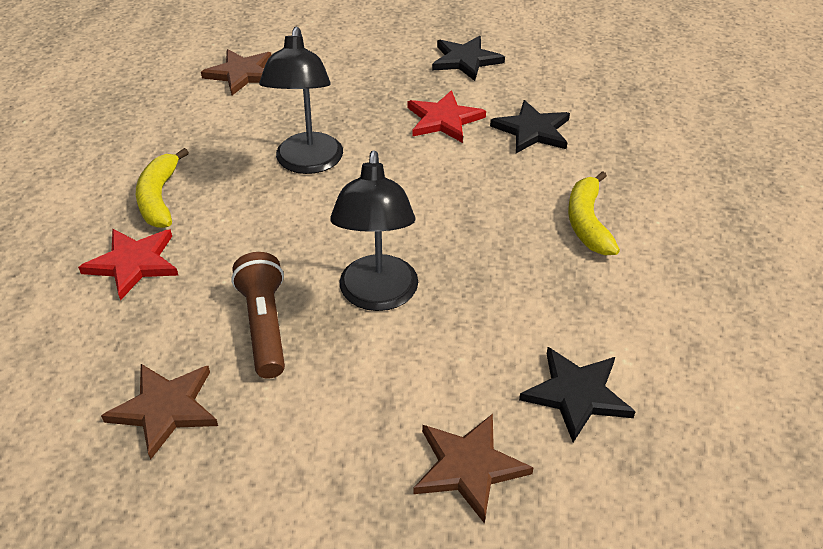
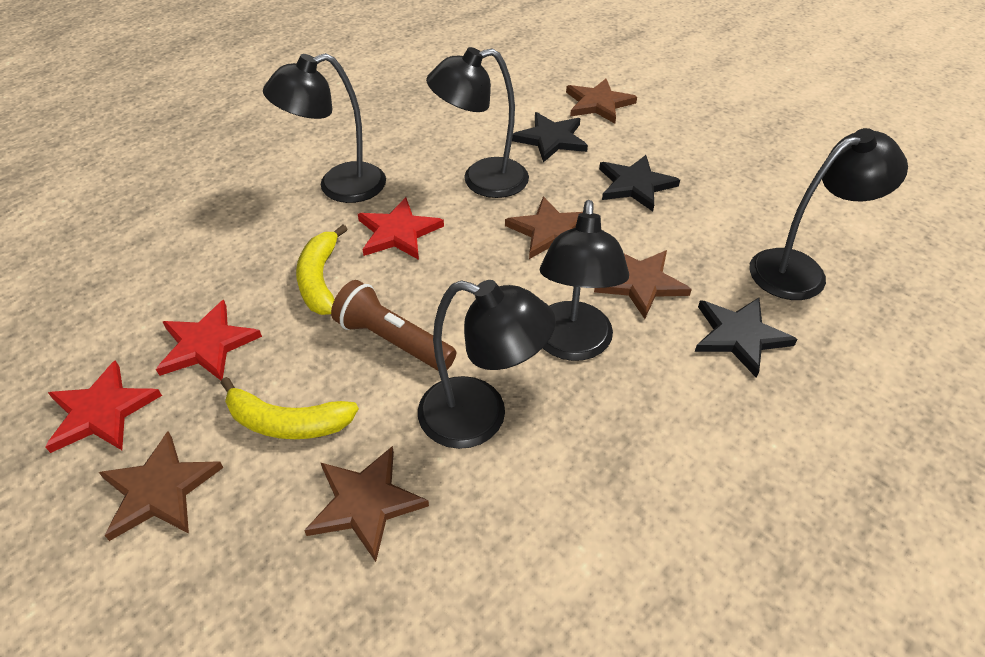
black lamp: 2 -> 5
brown star: 3 -> 5
red star: 2 -> 3

